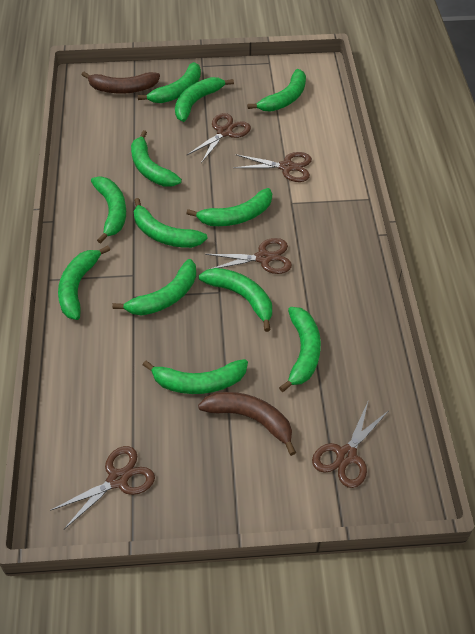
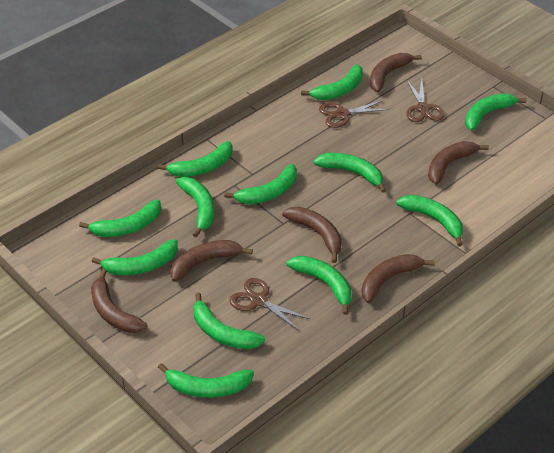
brown banana: 2 -> 6
brown scissors: 5 -> 3

